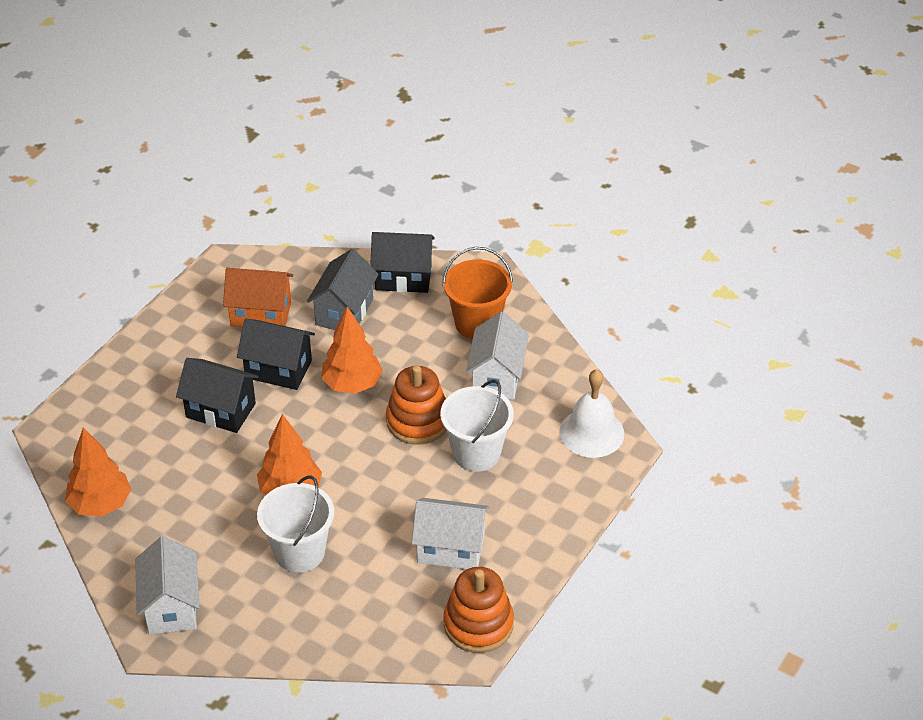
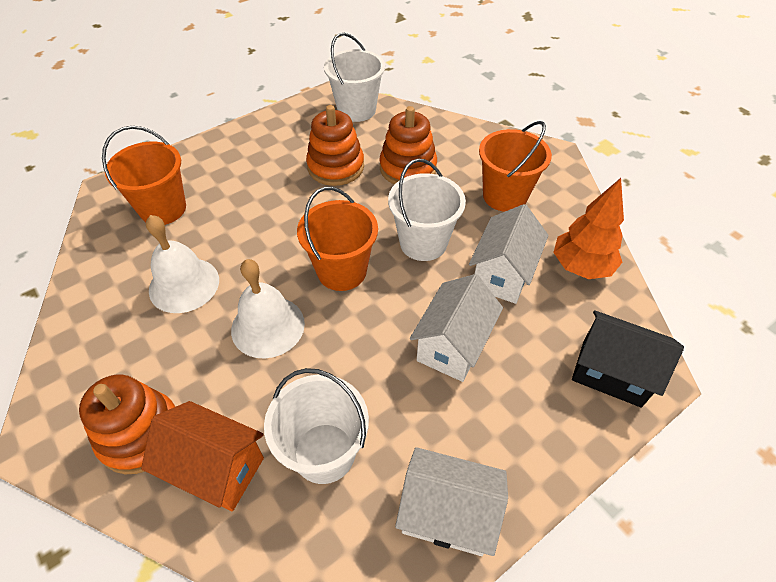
black house: 3 -> 1
grey house: 1 -> 0
orange bucket: 1 -> 3
orange stacking toy: 2 -> 3
orange tree: 3 -> 1
white bell: 1 -> 2
white bucket: 2 -> 3

